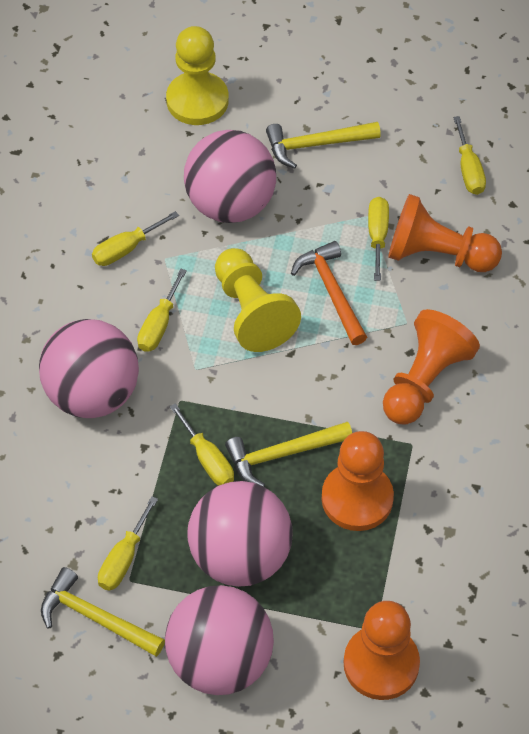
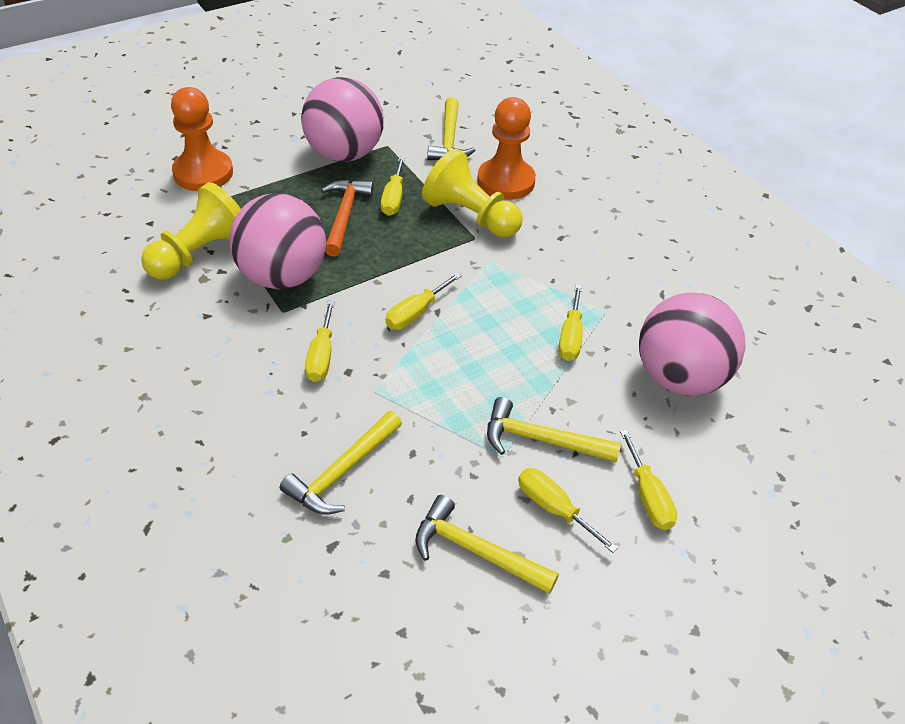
orange pawn: 4 -> 2
pink ball: 4 -> 3
yellow hammer: 3 -> 4

